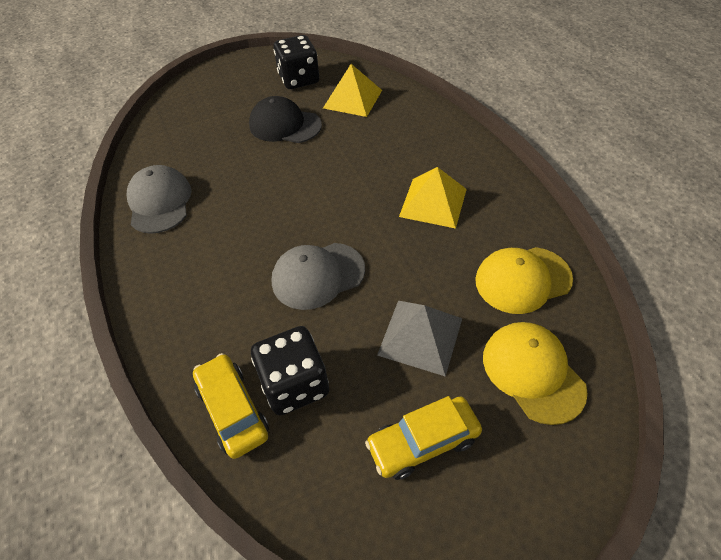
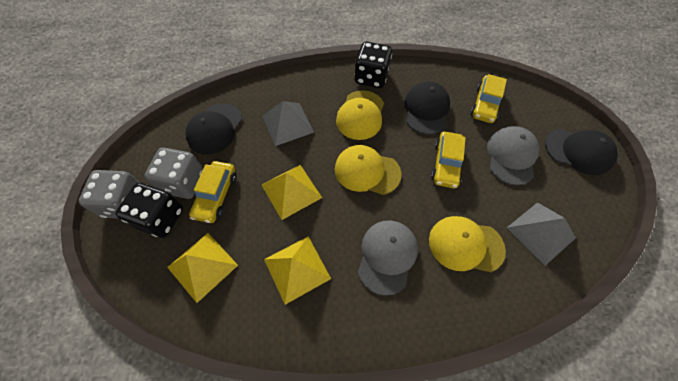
black cap: 1 -> 3
grey dice: 0 -> 2
grey pyramid: 1 -> 2
yellow cap: 2 -> 3
yellow car: 2 -> 3
yellow pyramid: 2 -> 3

